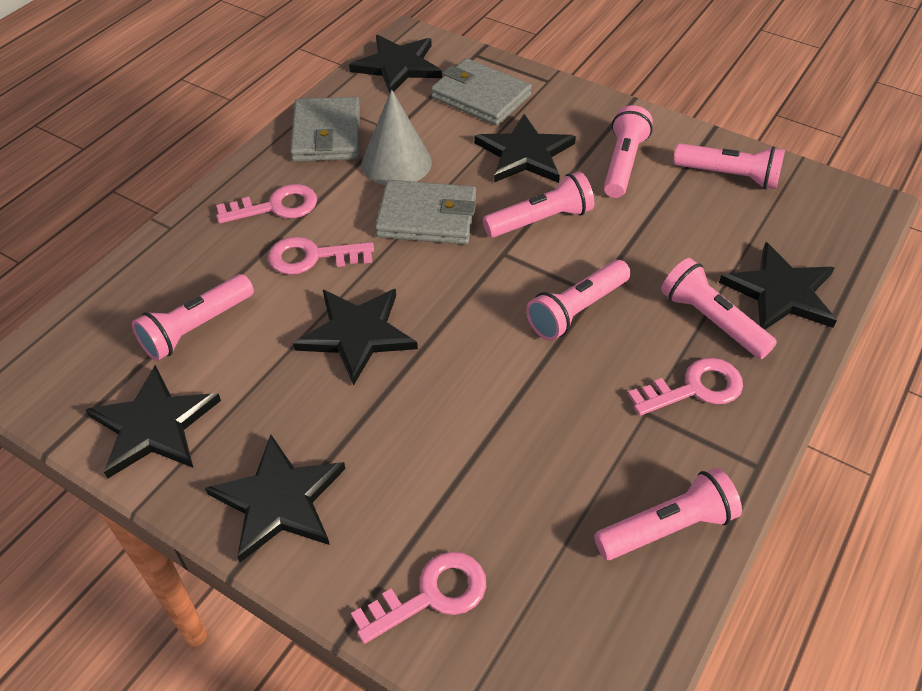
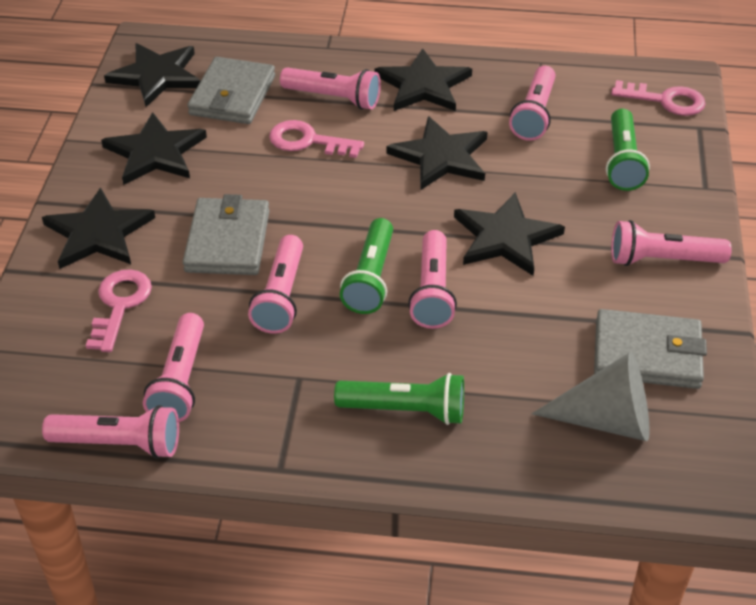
green flashlight: 0 -> 3
pink key: 4 -> 3

